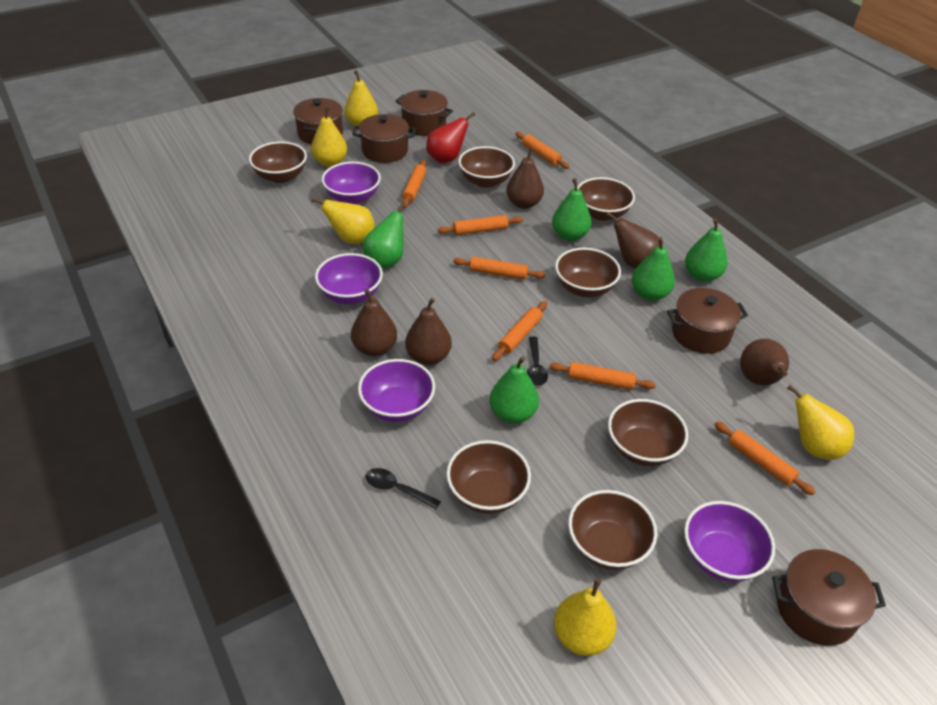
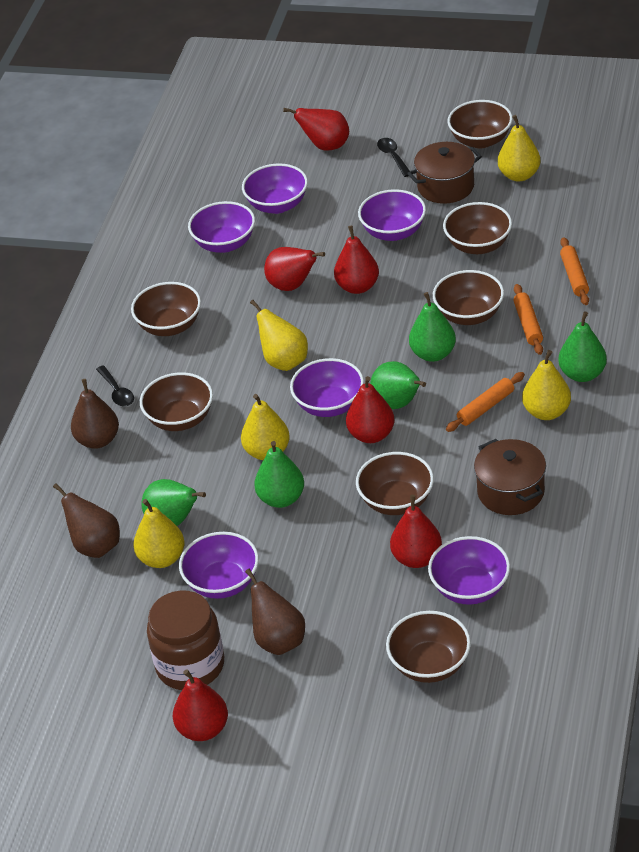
brown jar: 0 -> 1
brown pear: 5 -> 3
brown pot: 5 -> 2
orange rolling pin: 7 -> 3
purple bowl: 4 -> 6
red pear: 1 -> 6

